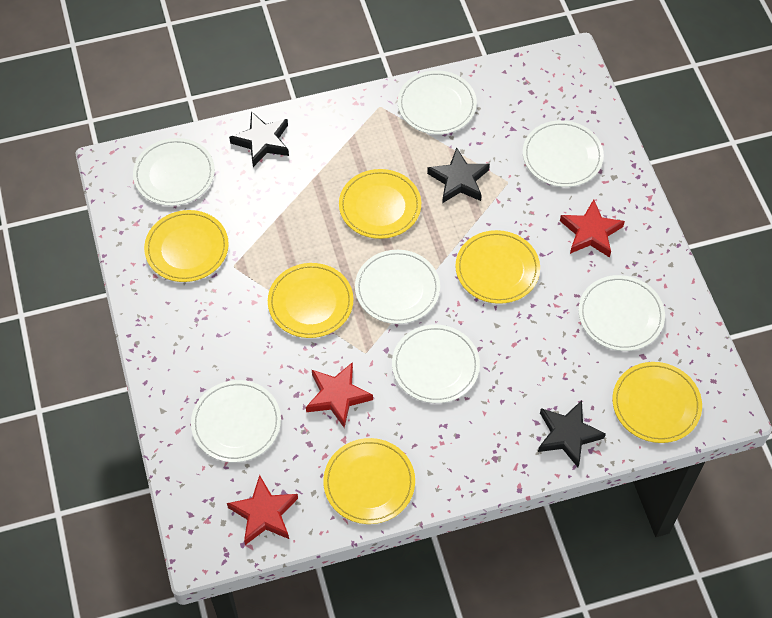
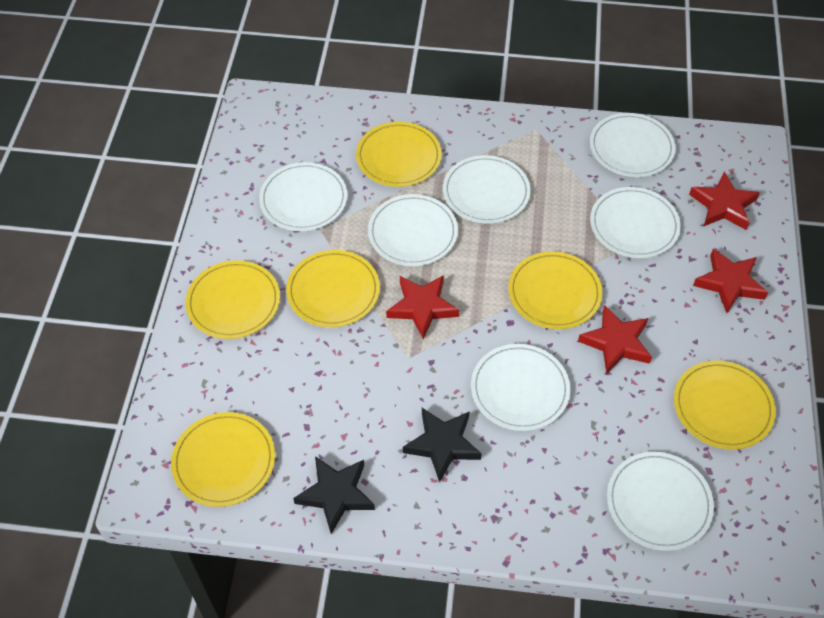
black star: 3 -> 2
red star: 3 -> 4

